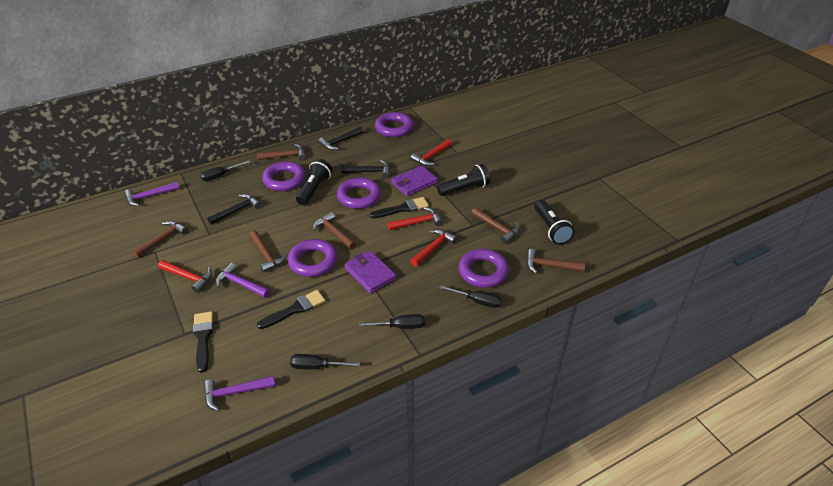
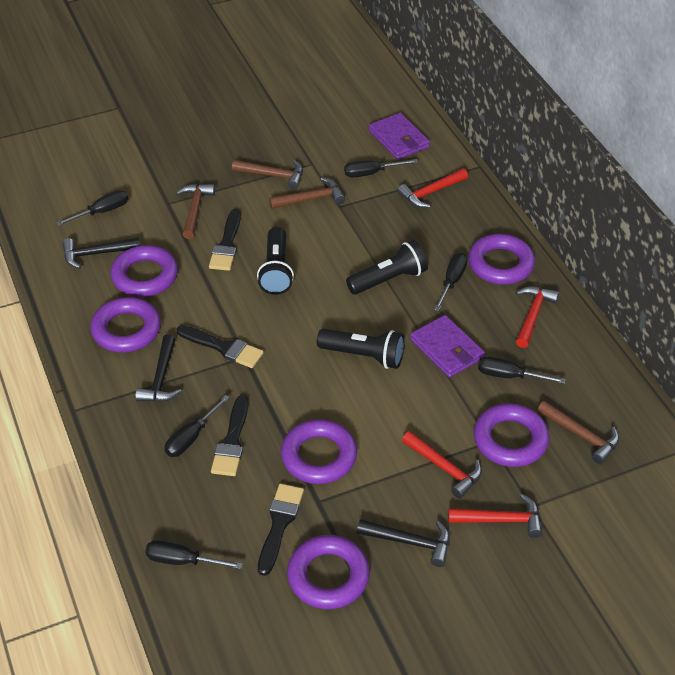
black brush: 3 -> 4
black screwdriver: 4 -> 6
brown hammer: 6 -> 4
purple hammer: 3 -> 0
purple ring: 5 -> 6

